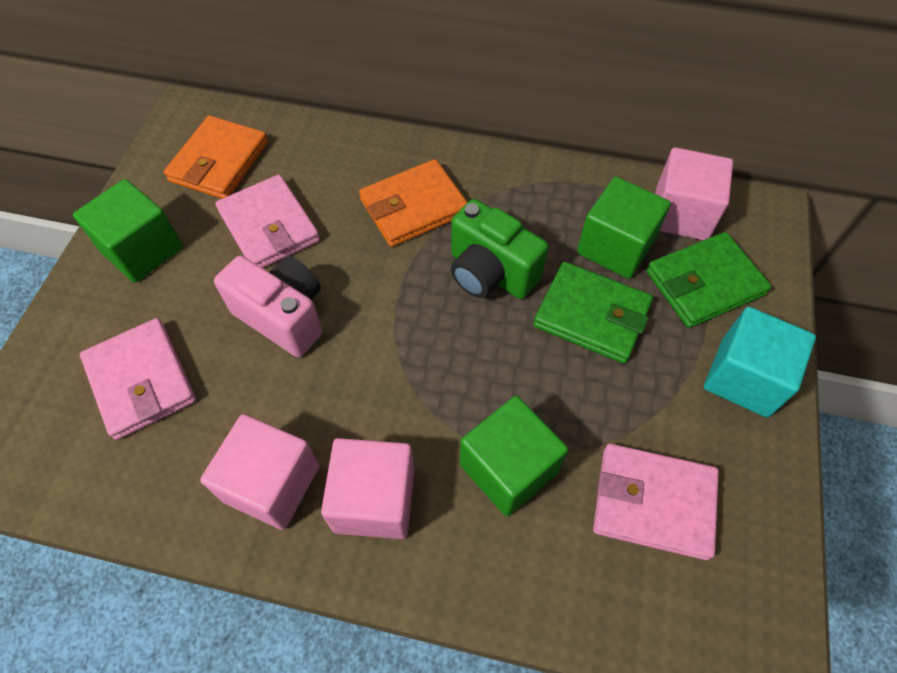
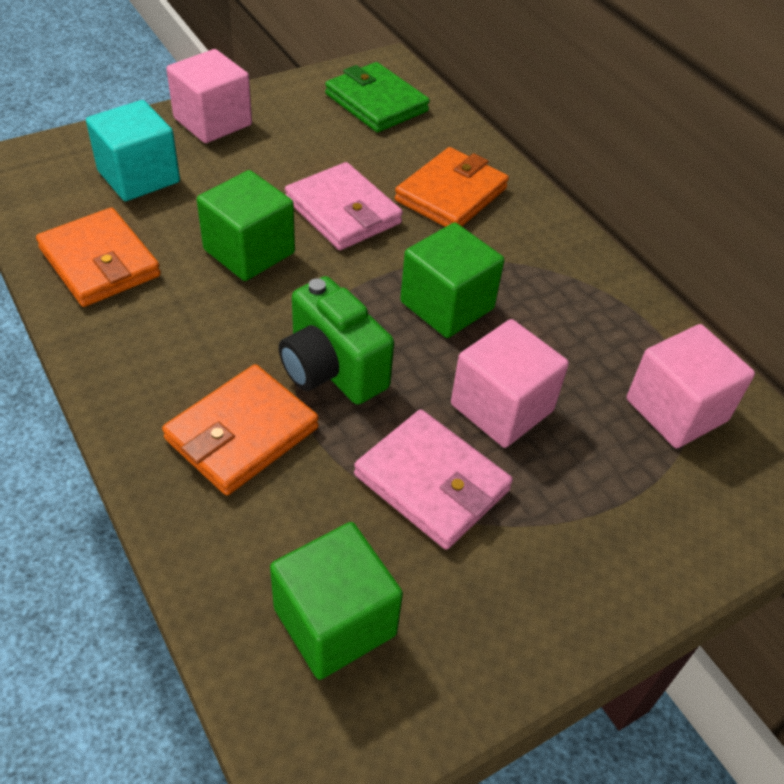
green wallet: 2 -> 1
orange wallet: 2 -> 3
pink camera: 1 -> 0
pink wallet: 3 -> 2

